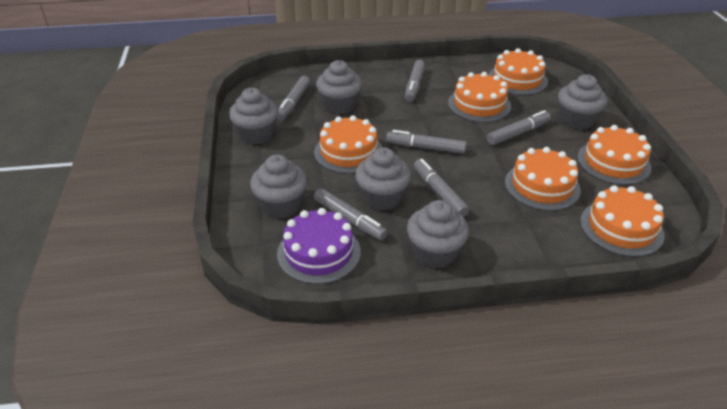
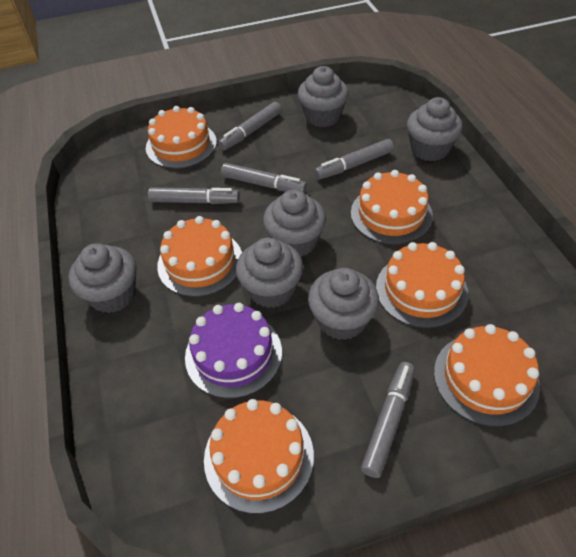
grey marker: 6 -> 5

